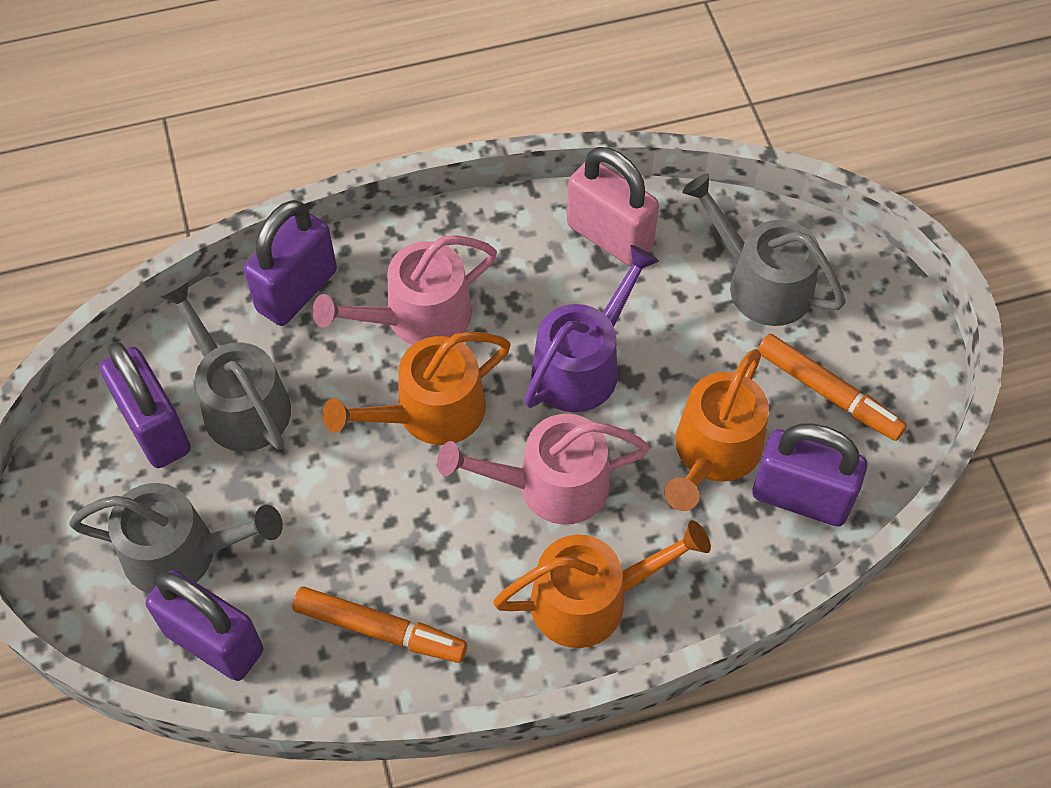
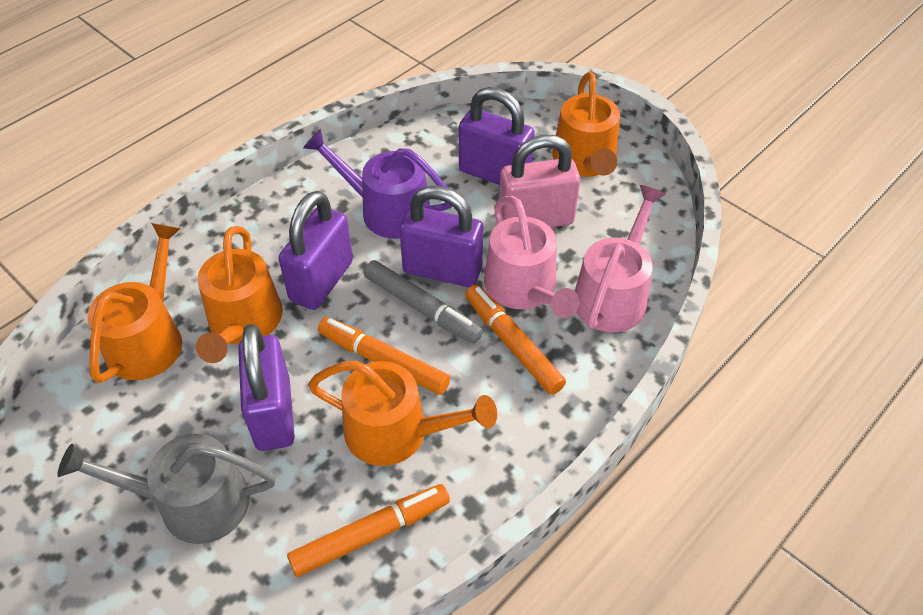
grey marker: 0 -> 1
grey watering can: 3 -> 1
orange marker: 2 -> 3
orange watering can: 3 -> 4

